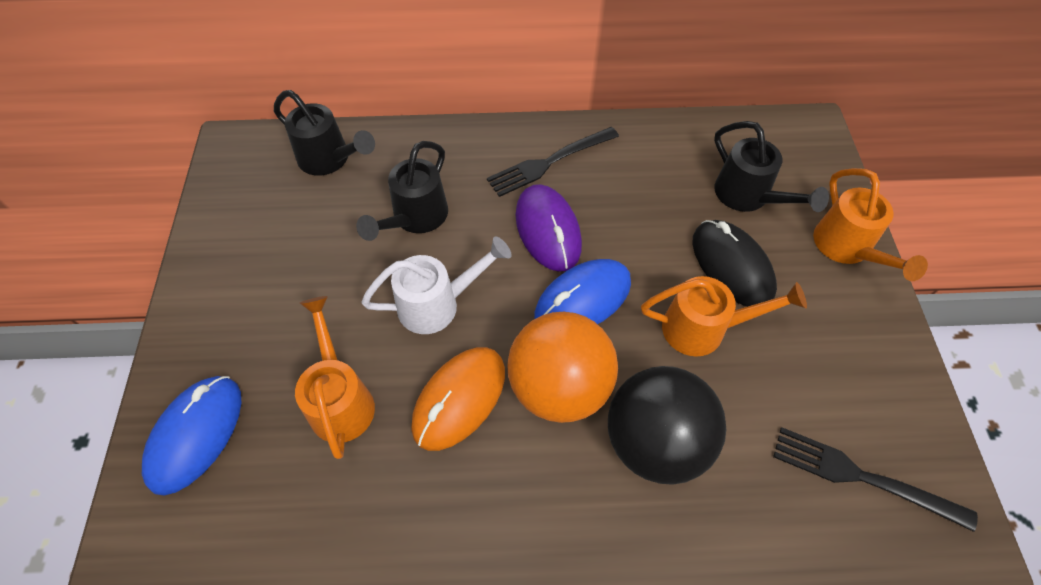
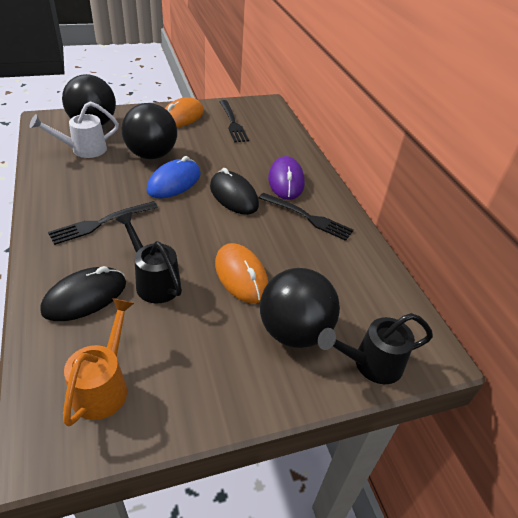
black ball: 1 -> 3
black fork: 2 -> 3
black mouse: 1 -> 2
black watering can: 3 -> 2
blue mouse: 2 -> 1
orange ball: 1 -> 0
orange mouse: 1 -> 2
orange watering can: 3 -> 1

